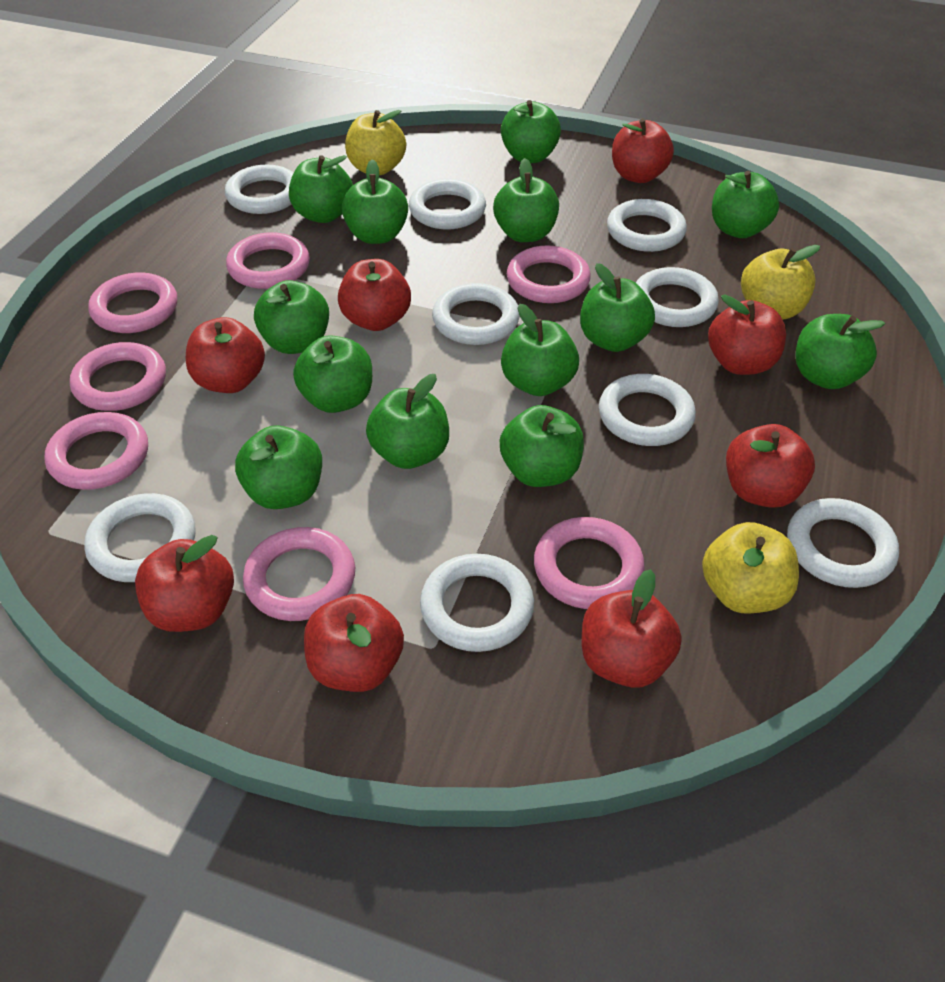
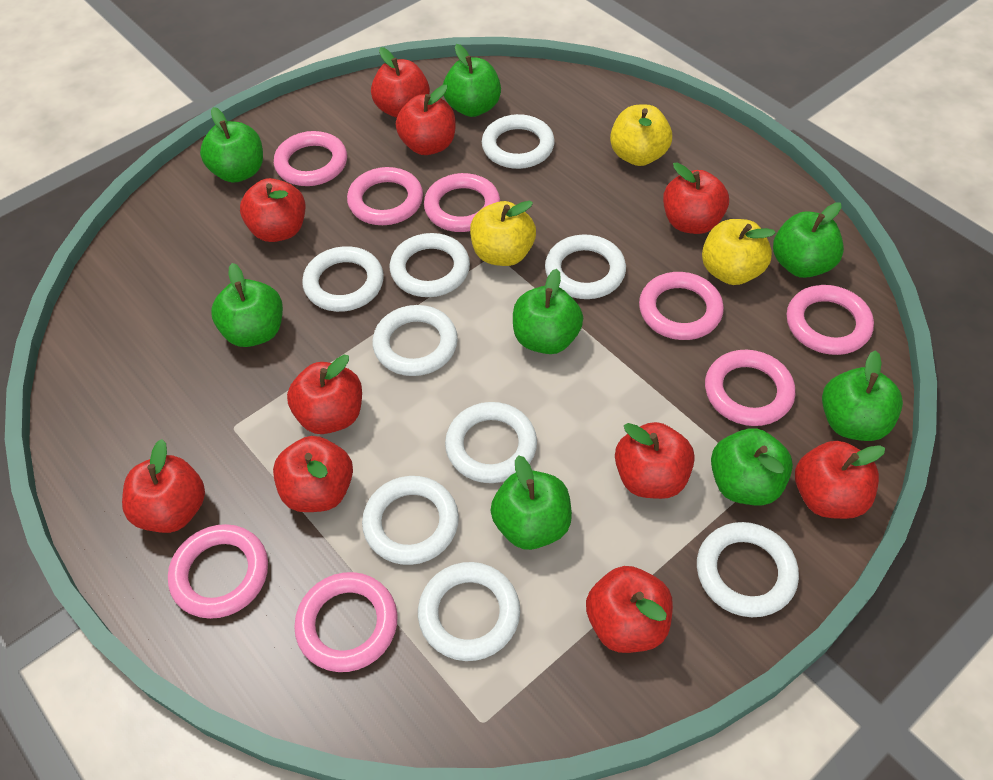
green apple: 13 -> 8
pink ring: 7 -> 8
red apple: 8 -> 10

